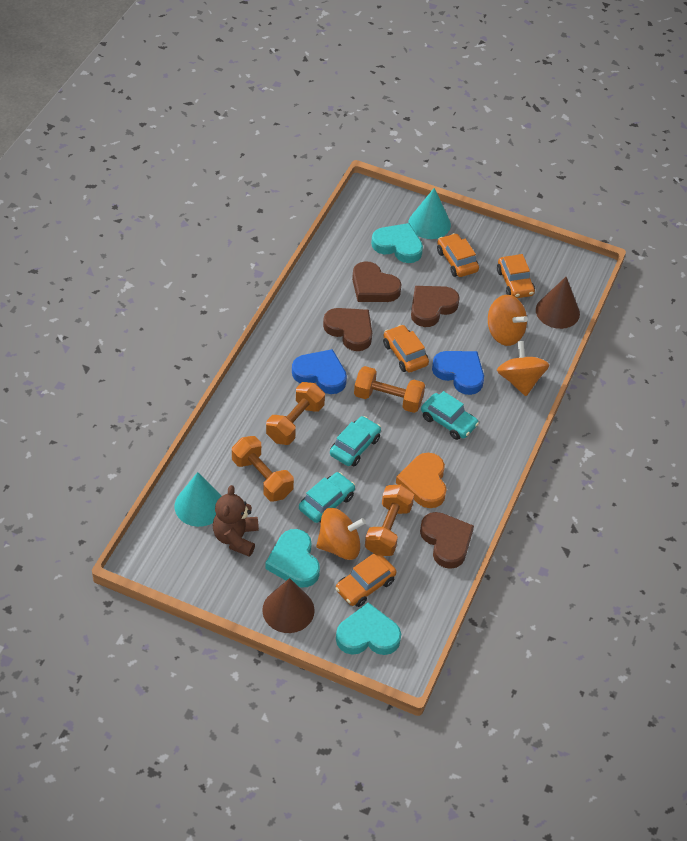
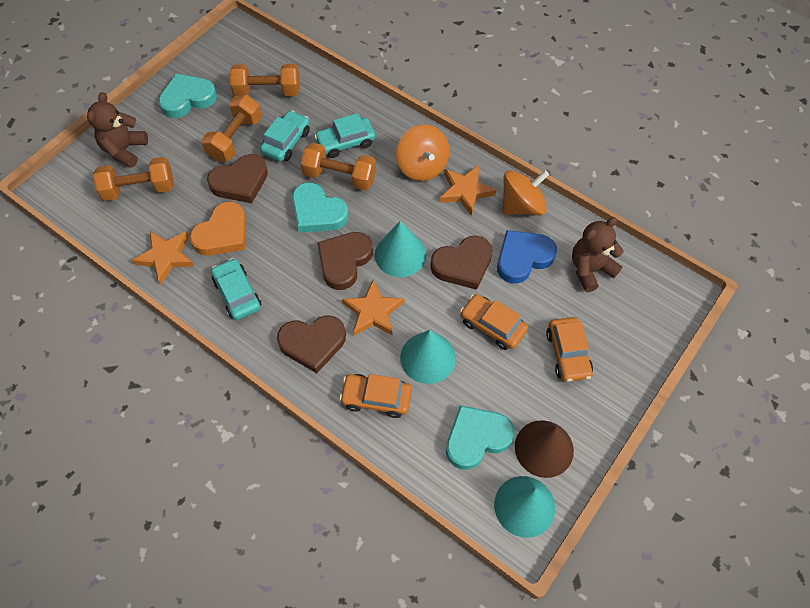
blue heart: 2 -> 1
brown cone: 2 -> 1
brown teddy bear: 1 -> 2
orange car: 4 -> 3
orange spinning top: 3 -> 2
orange star: 0 -> 3
turquoise cone: 2 -> 3

